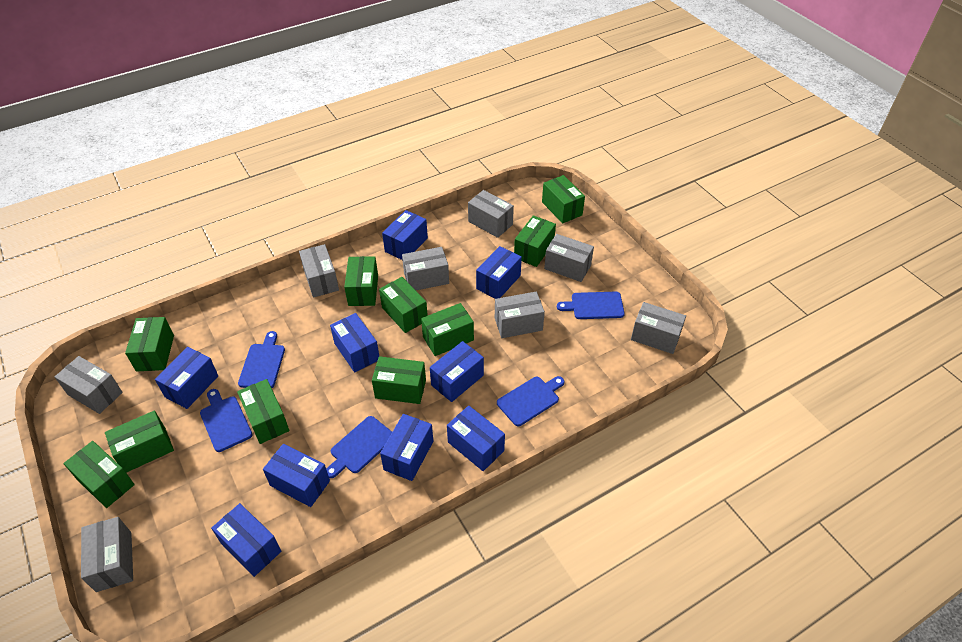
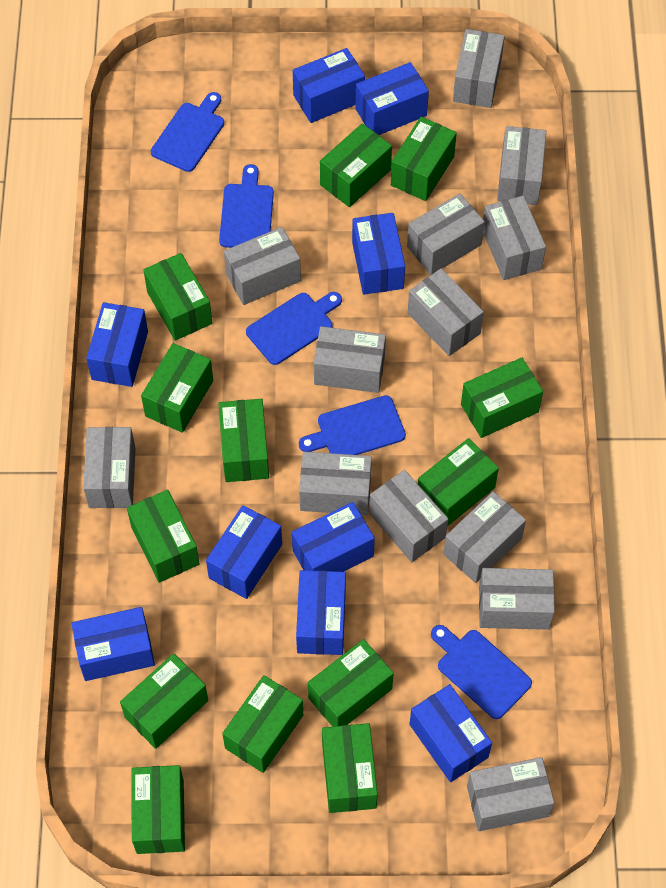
green box: 10 -> 13
grey box: 8 -> 13

